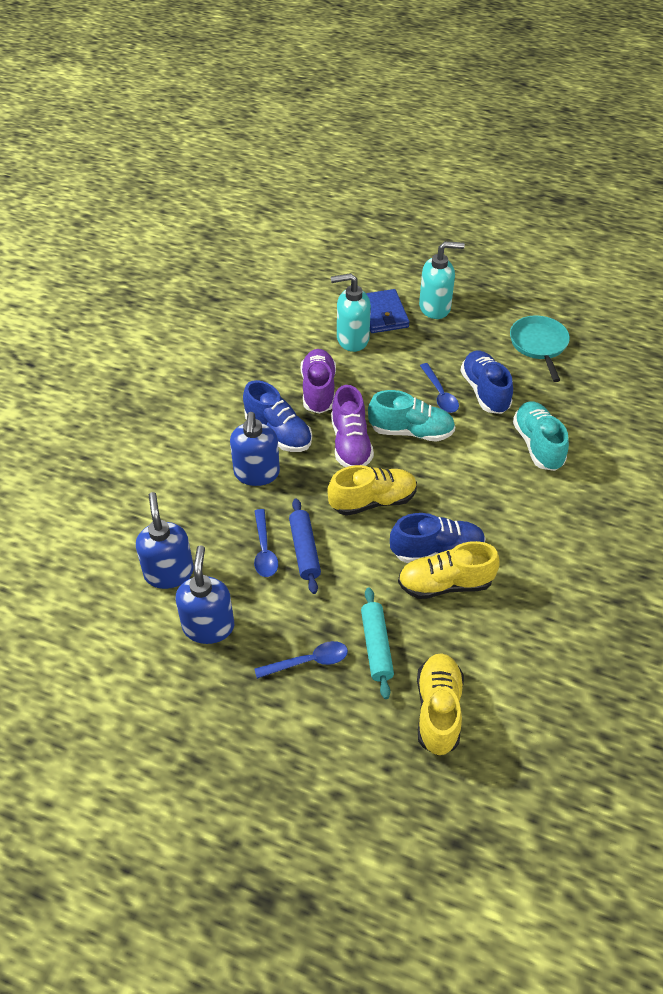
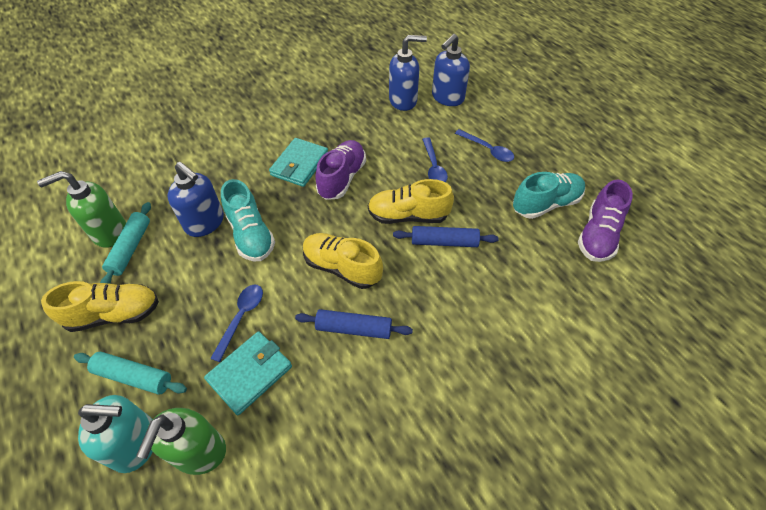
blue rolling pin: 1 -> 2
blue shoe: 3 -> 0
blue wallet: 1 -> 0
green soap dispenser: 0 -> 2
turquoise pan: 1 -> 0
turquoise rolling pin: 1 -> 2
turquoise soap dispenser: 2 -> 1
turquoise wallet: 0 -> 2

